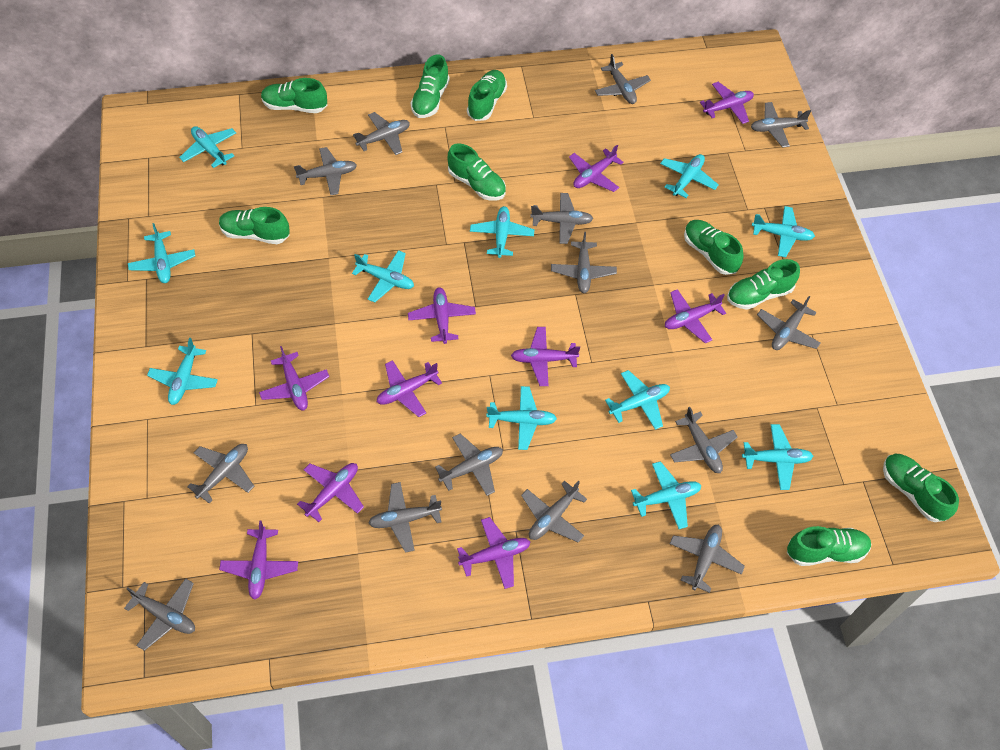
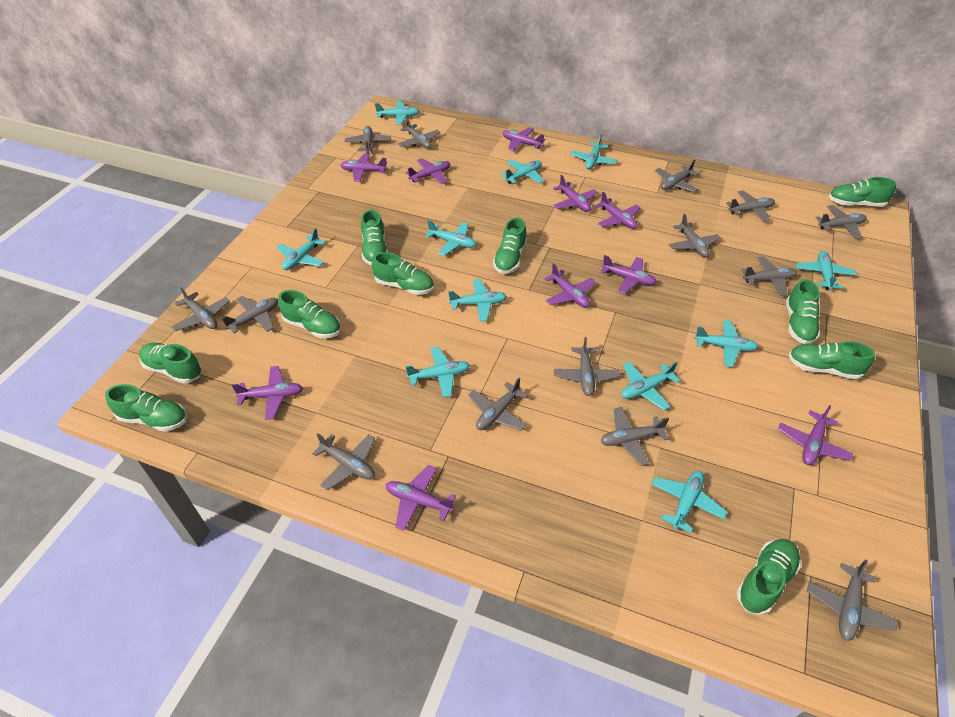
green shoe: 9 -> 10

